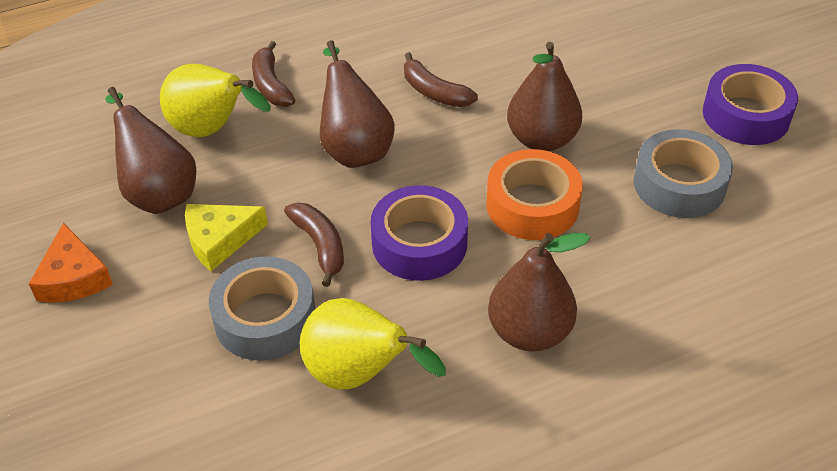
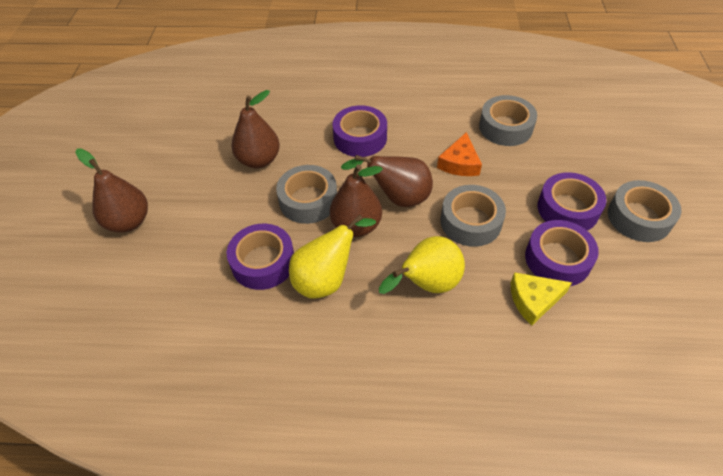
brown banana: 3 -> 0
grey tape: 2 -> 4
orange tape: 1 -> 0
purple tape: 2 -> 4

